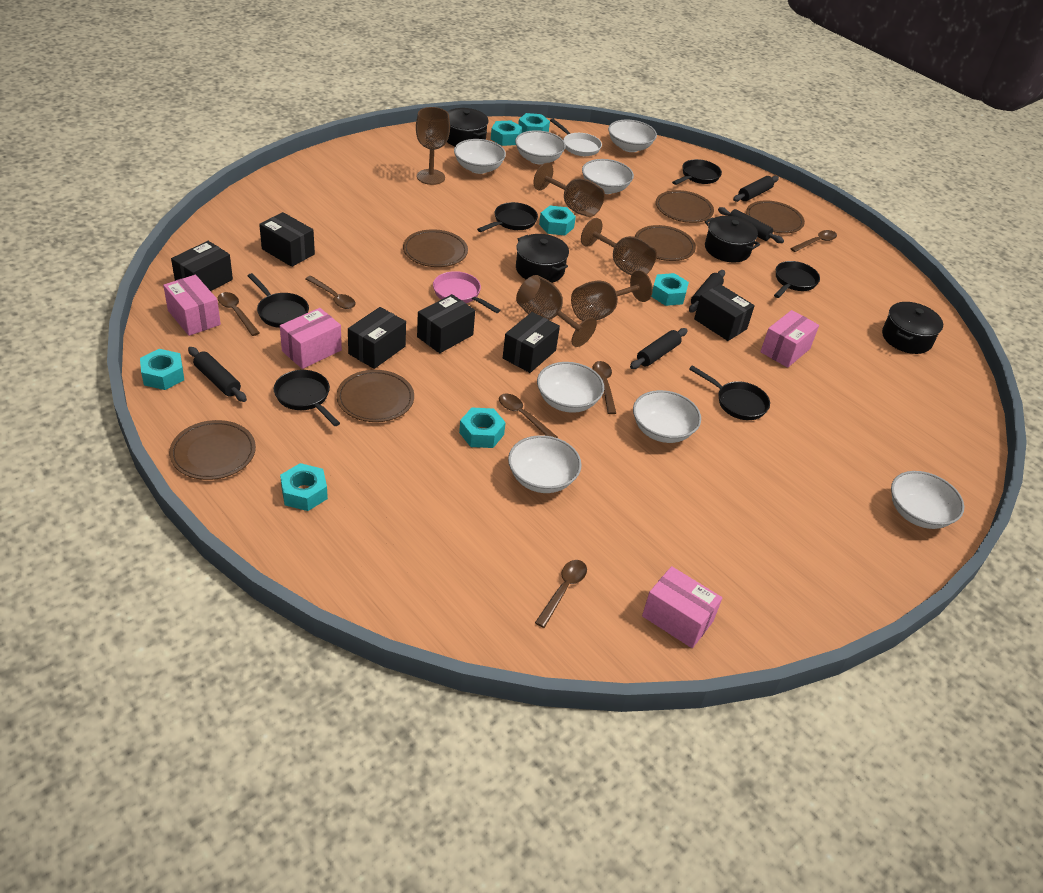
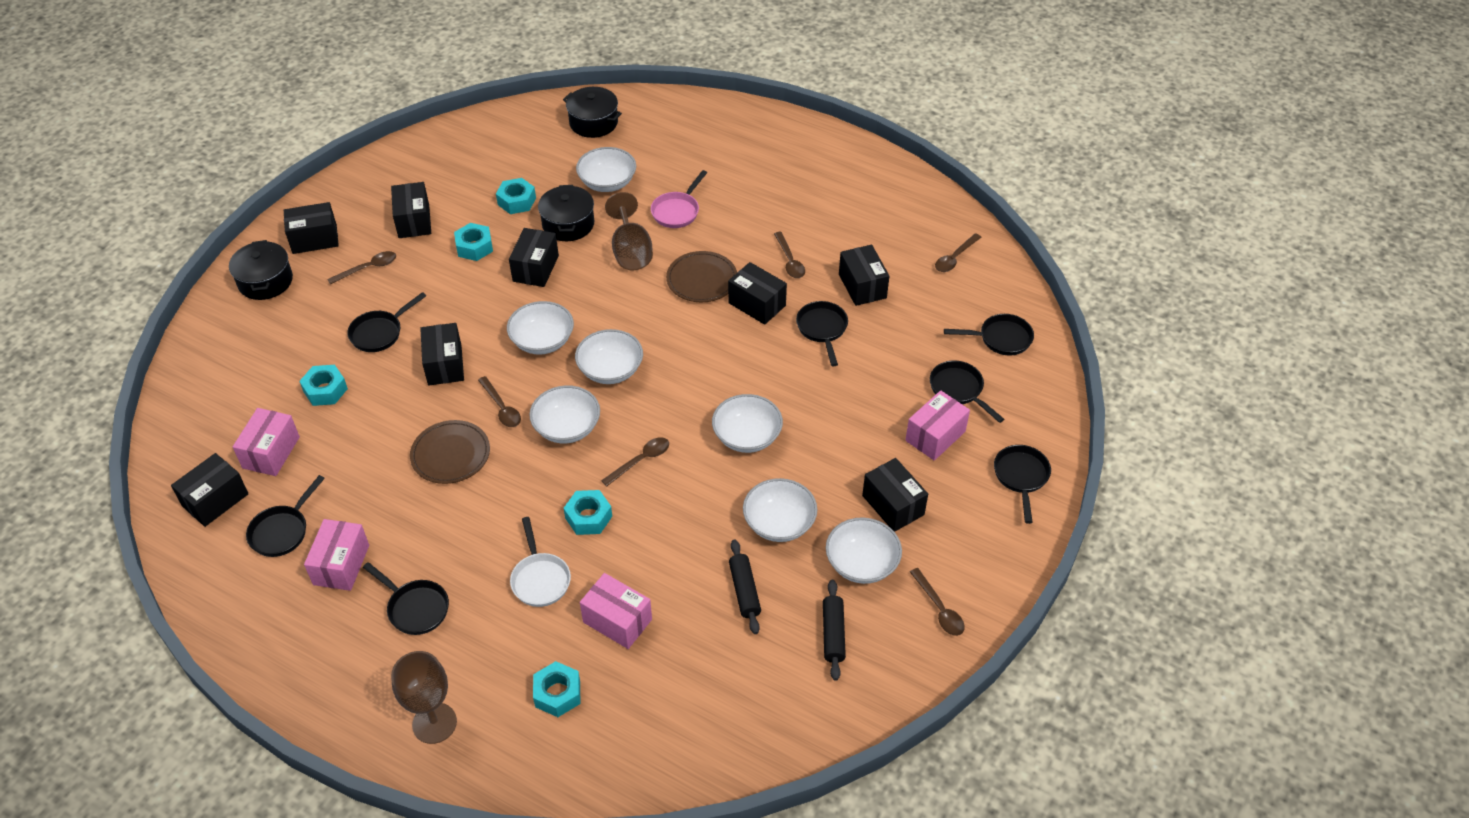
black box: 6 -> 8
black pan: 6 -> 7
black pot: 4 -> 3
black rolling pin: 5 -> 2
brown goblet: 5 -> 2
brown plate: 6 -> 2
turquoise nut: 7 -> 5
white bowl: 8 -> 7

